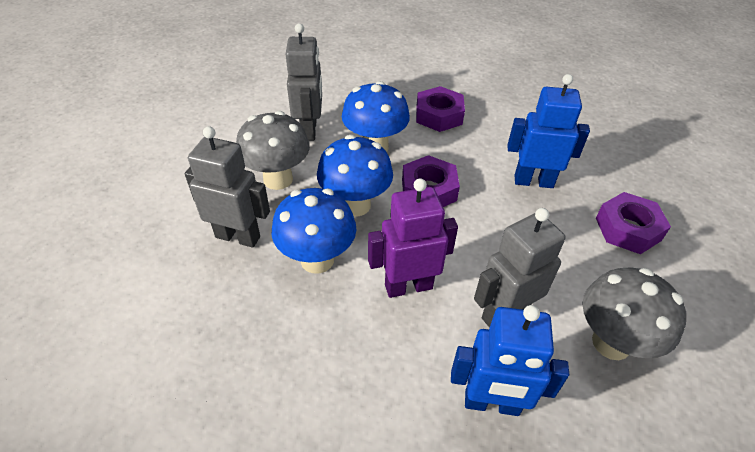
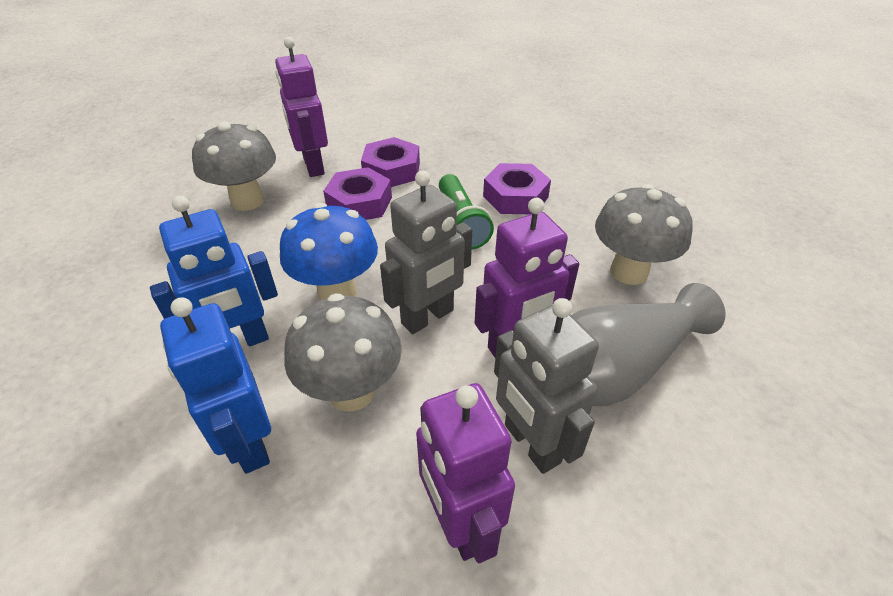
blue mushroom: 3 -> 1
green flashlight: 0 -> 1
grey mushroom: 2 -> 3
grey robot: 3 -> 2
grey vase: 0 -> 1
purple robot: 1 -> 3

